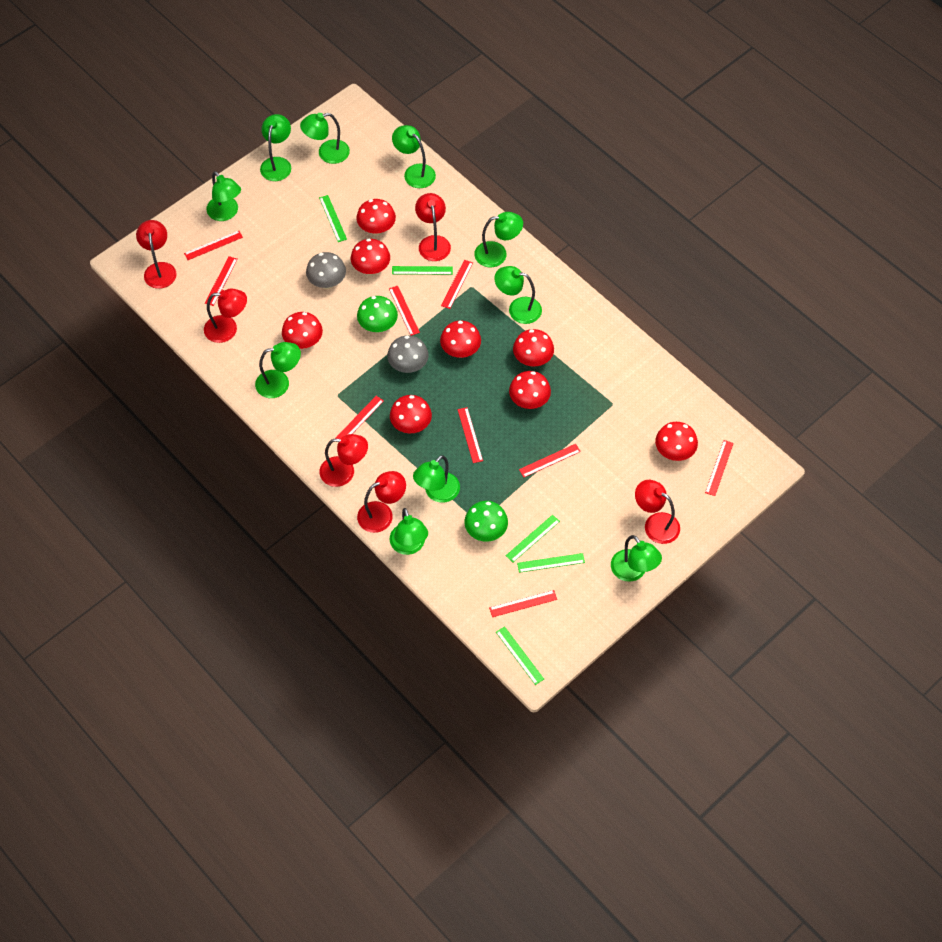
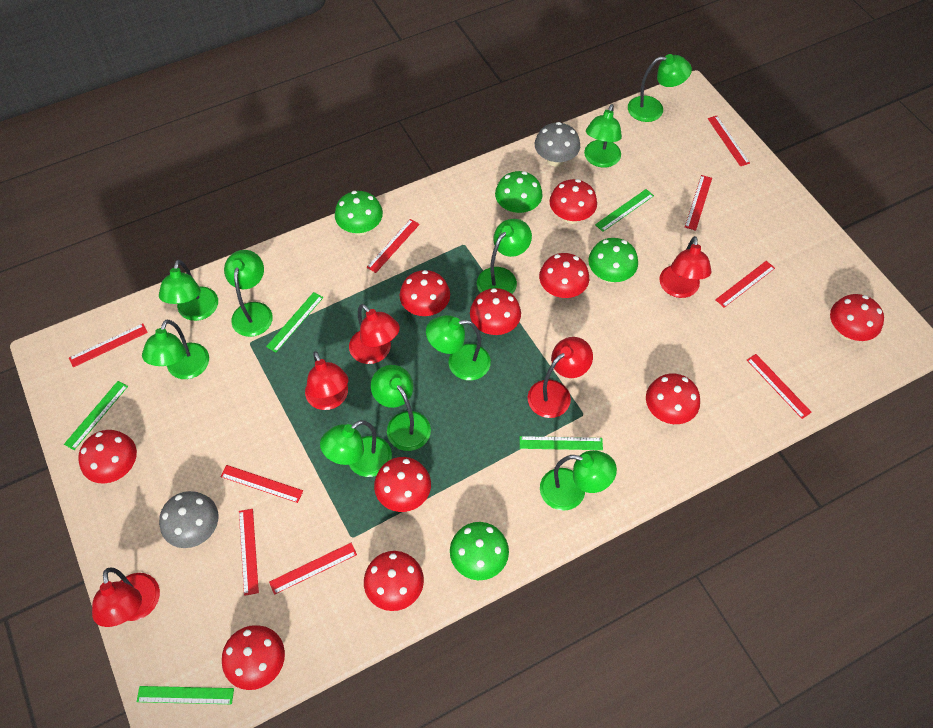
green mushroom: 2 -> 4
red lamp: 6 -> 5
red mushroom: 8 -> 10

